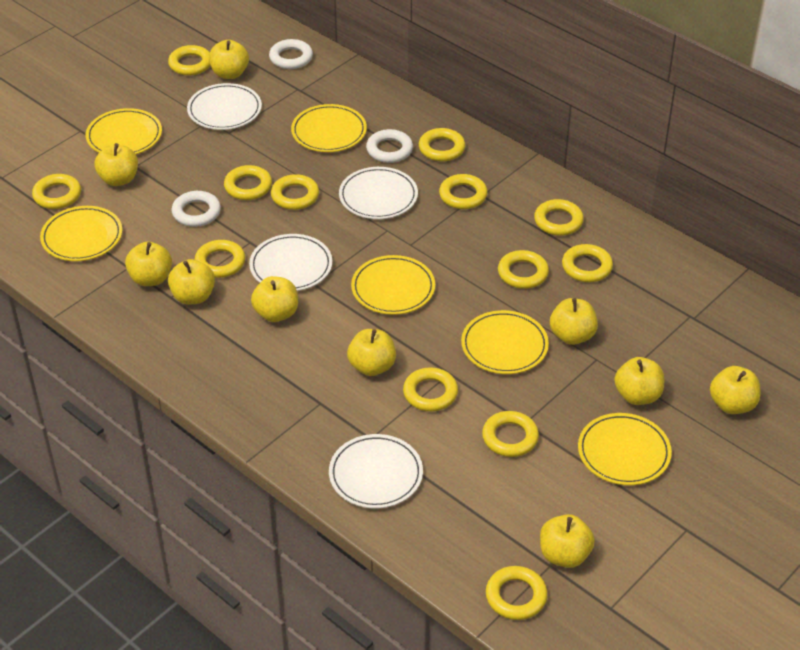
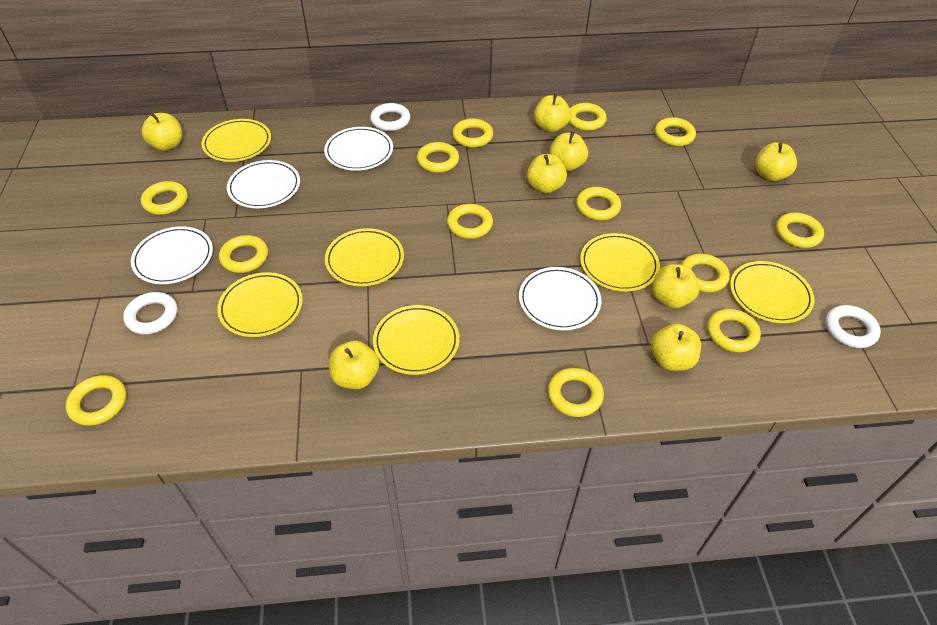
yellow apple: 10 -> 8

